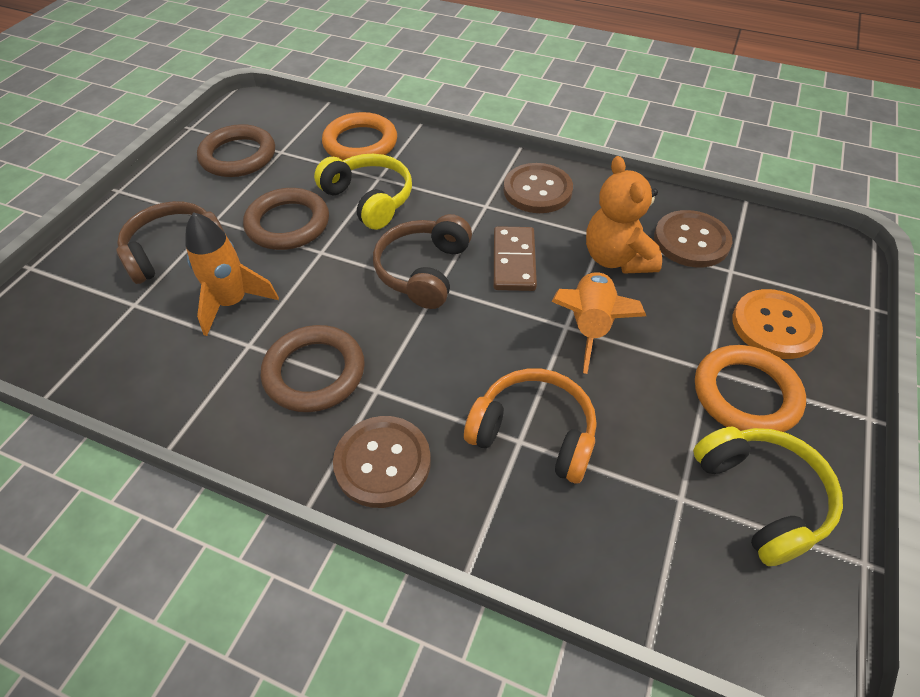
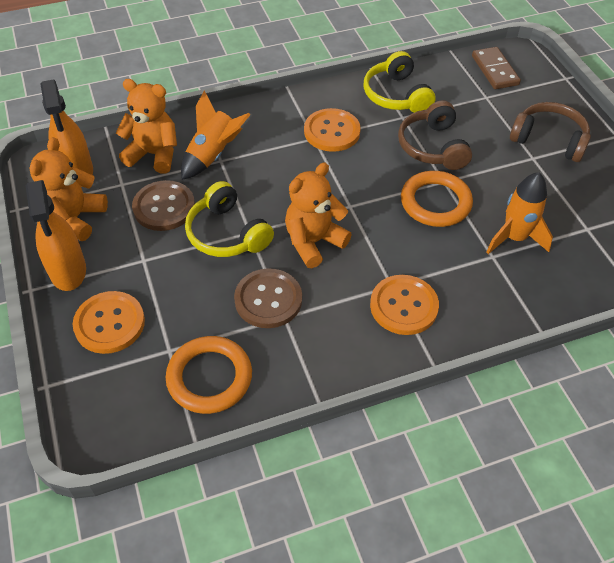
brown button: 3 -> 2
brown ring: 3 -> 0
orange button: 1 -> 3
orange headphones: 1 -> 0
orange spray bottle: 0 -> 2
orange teddy bear: 1 -> 3

